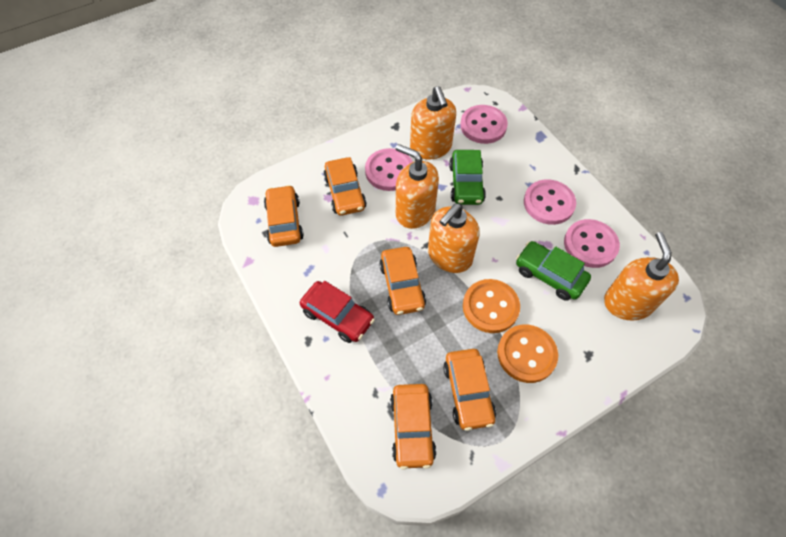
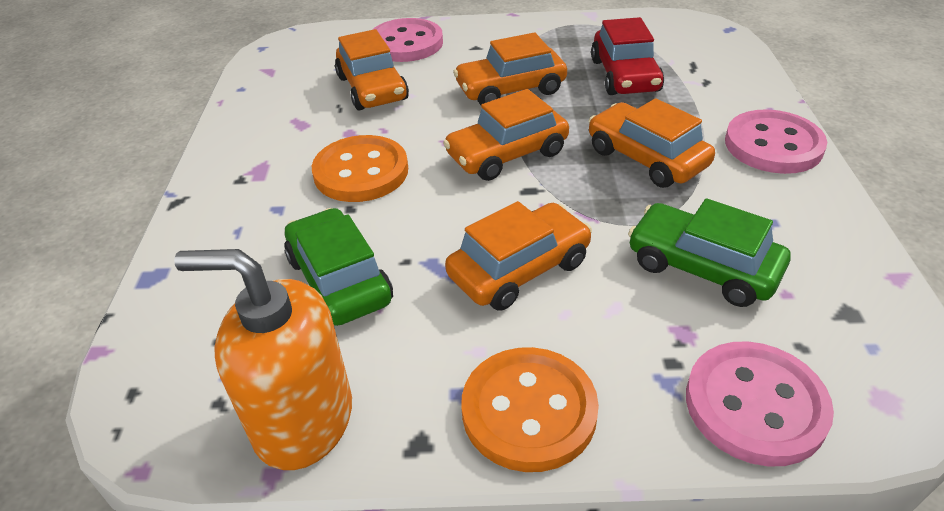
orange soap dispenser: 4 -> 1
pink button: 4 -> 3

